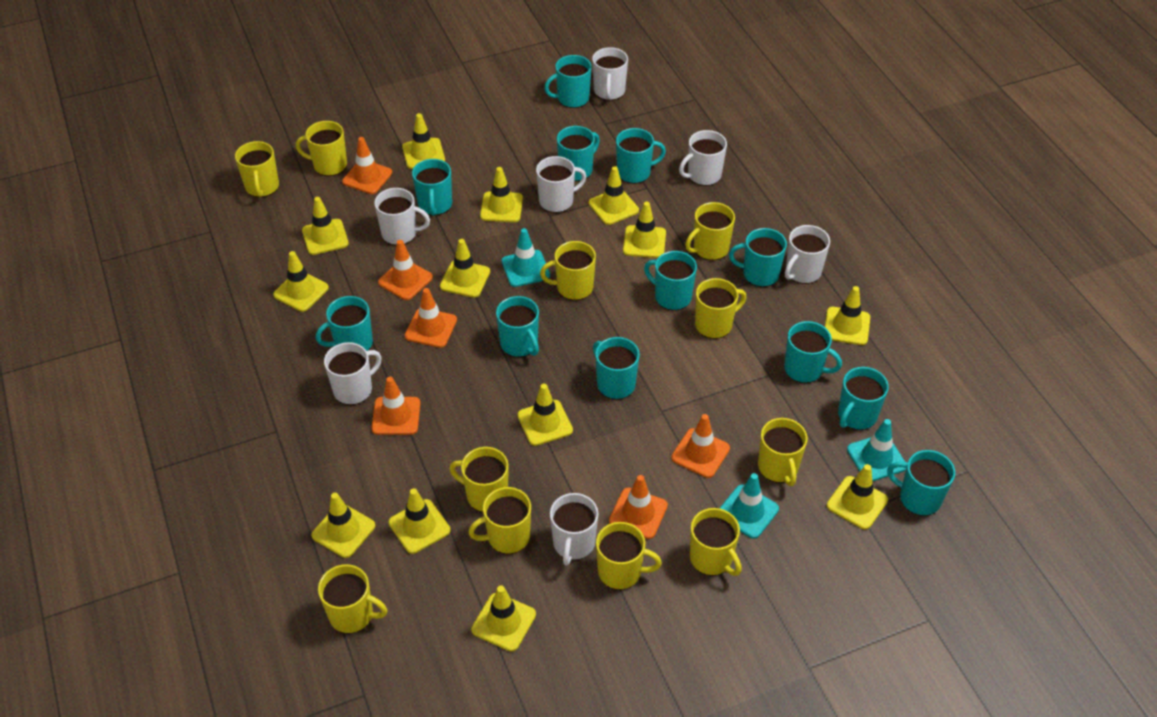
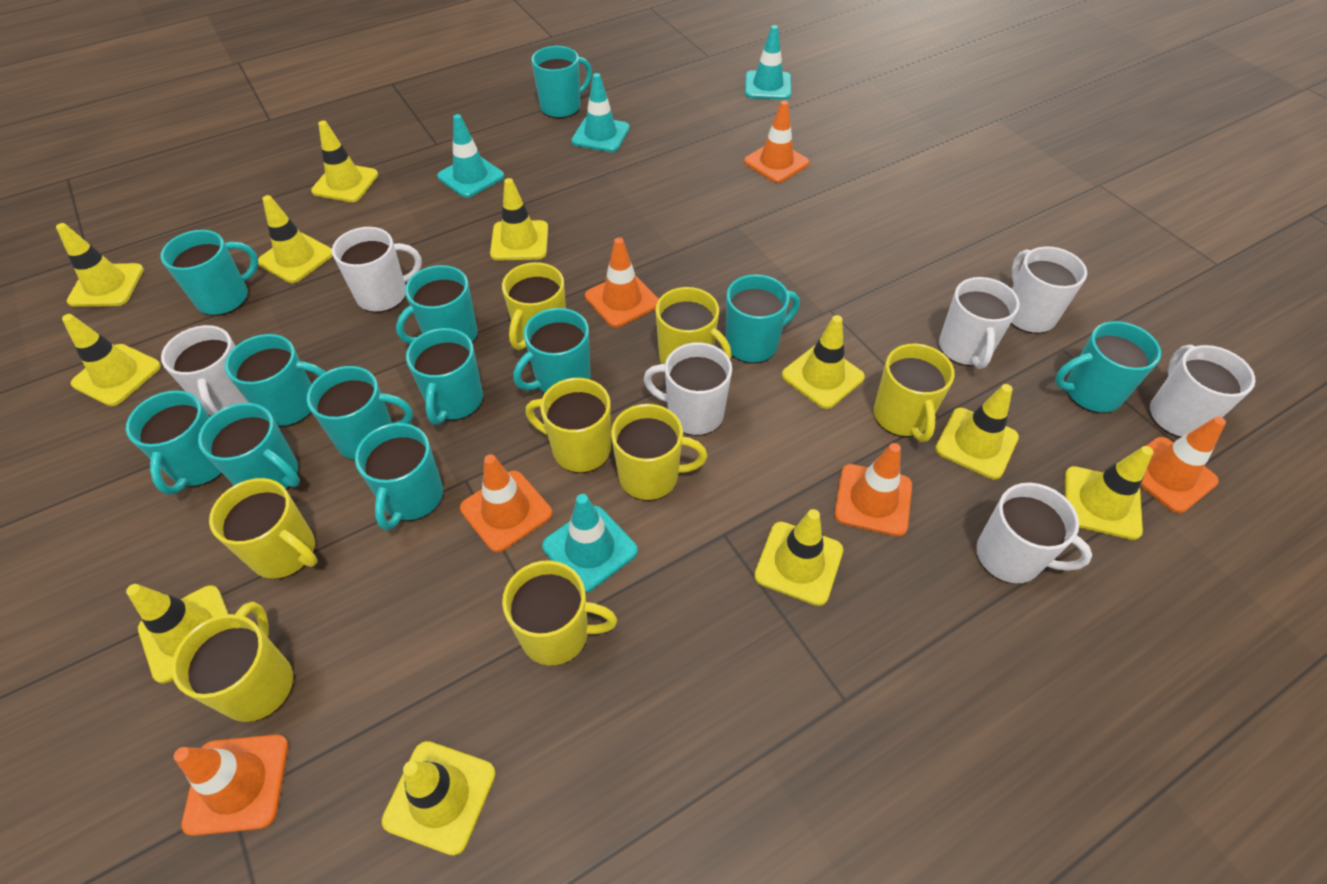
turquoise traffic cone: 3 -> 4
yellow mug: 11 -> 8
yellow traffic cone: 13 -> 11

